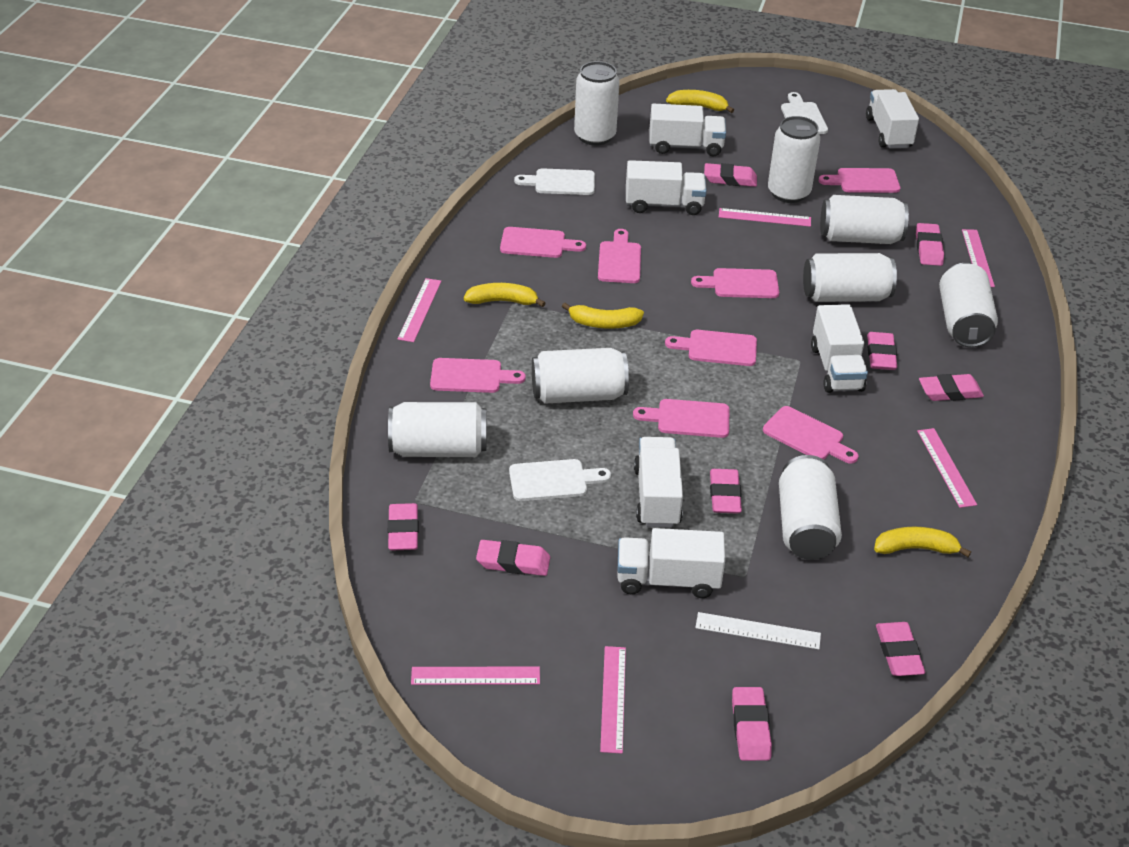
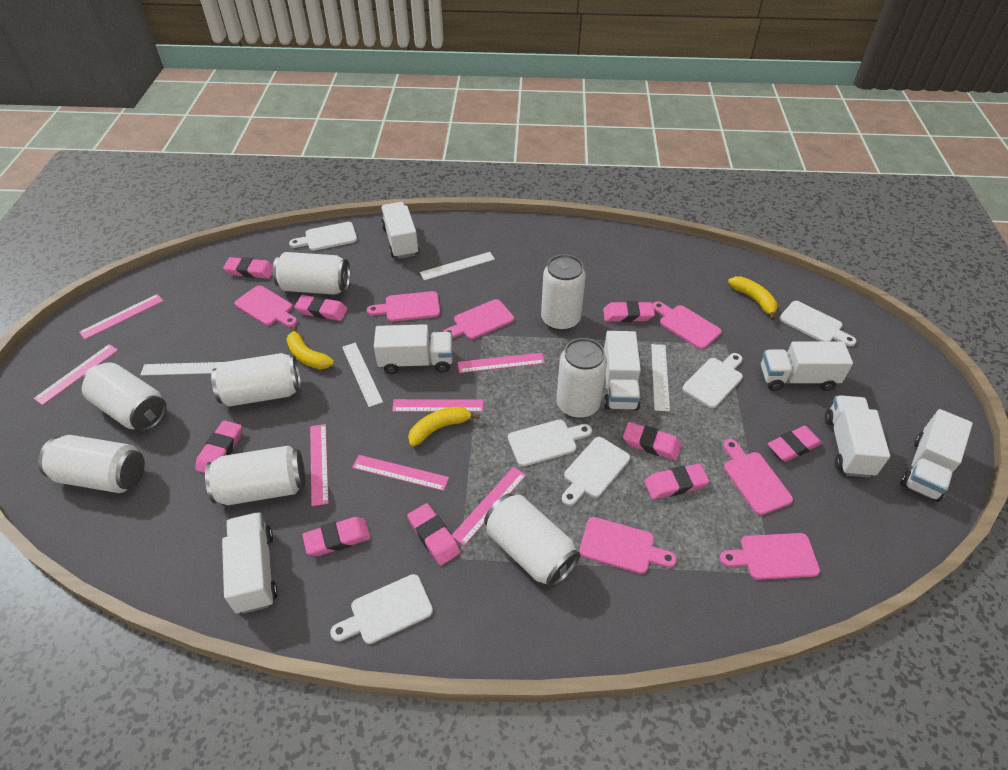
pink cutting board: 8 -> 7
pink ruler: 6 -> 7
white cutting board: 3 -> 6
white ruler: 1 -> 4
white truck: 6 -> 7
yellow banana: 4 -> 3

